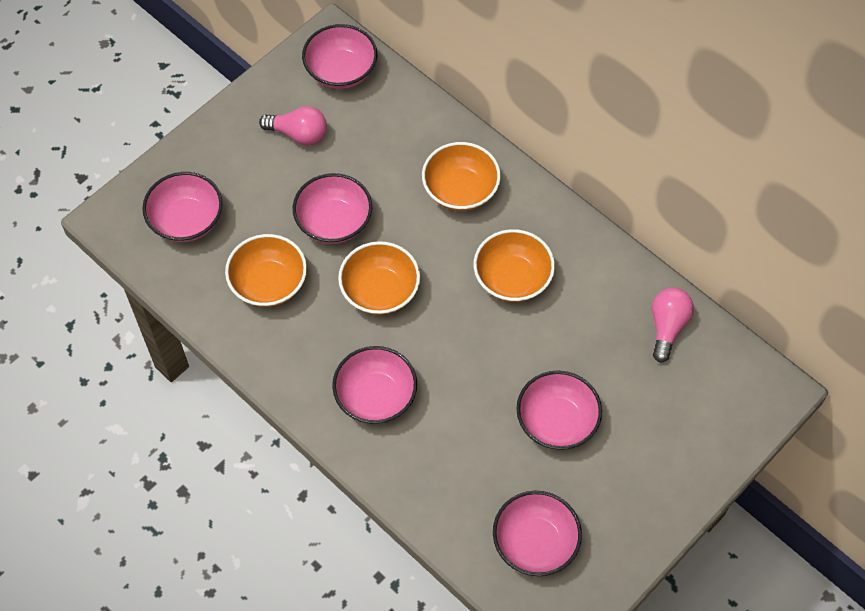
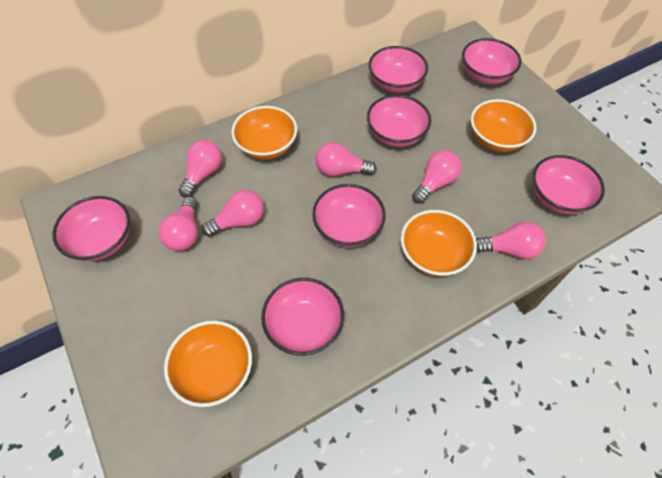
pink bowl: 6 -> 7
pink light bulb: 2 -> 6

